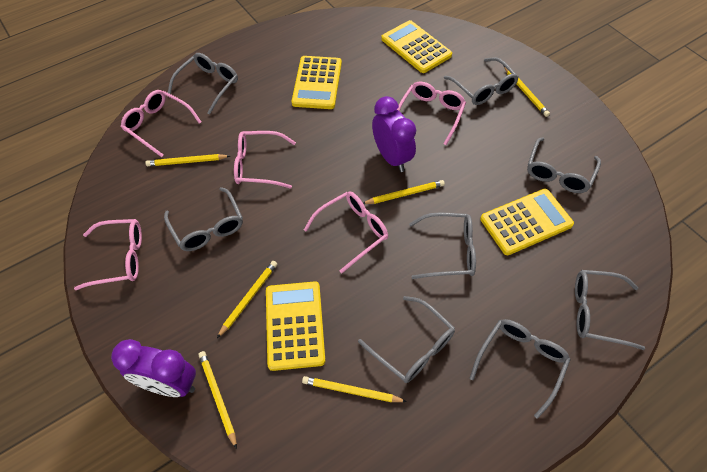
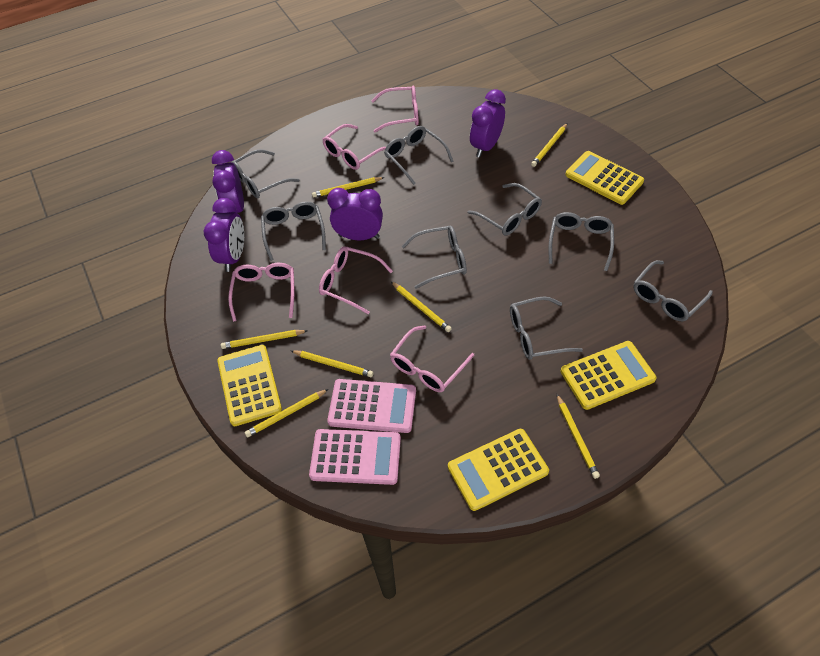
pink calculator: 0 -> 2
purple clock: 2 -> 4
yellow pencil: 6 -> 7

